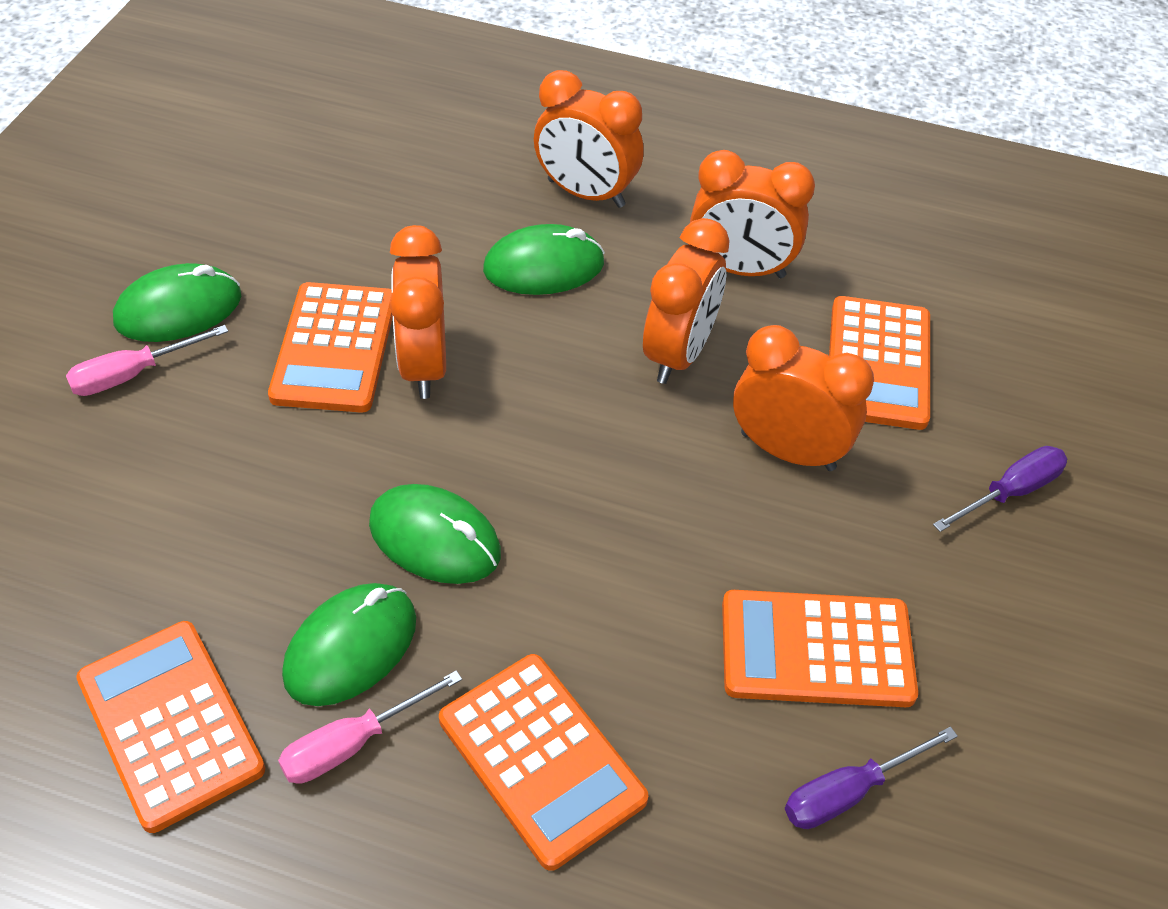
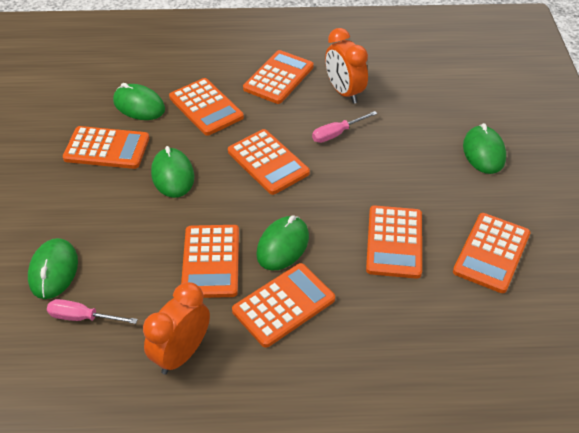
green mouse: 4 -> 5
orange calculator: 5 -> 8
orange clock: 5 -> 2
purple screwdriver: 2 -> 0

